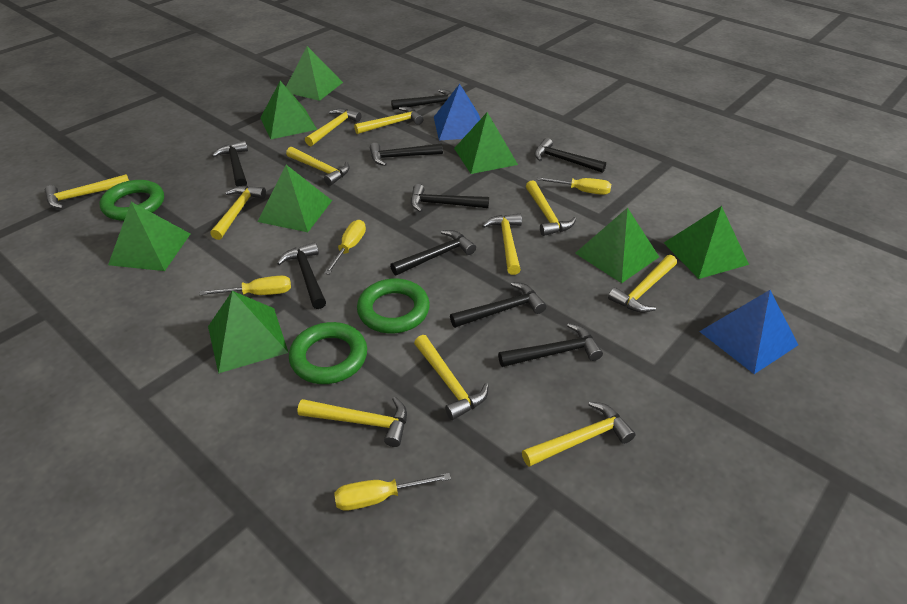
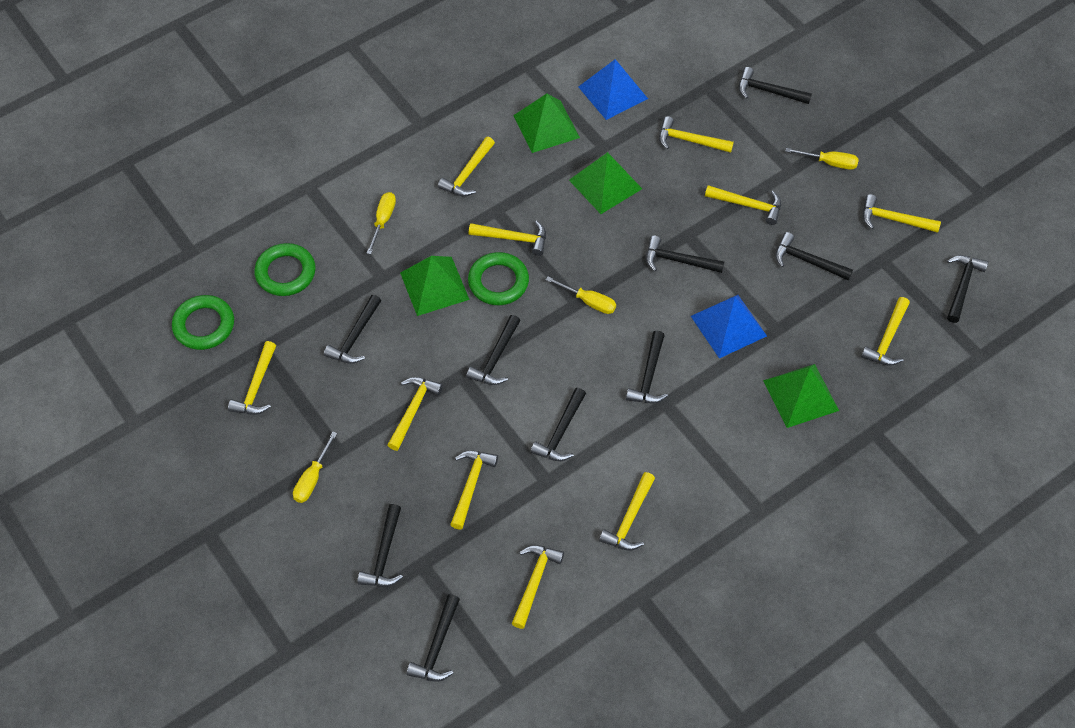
black hammer: 9 -> 10
green pyramid: 8 -> 4

